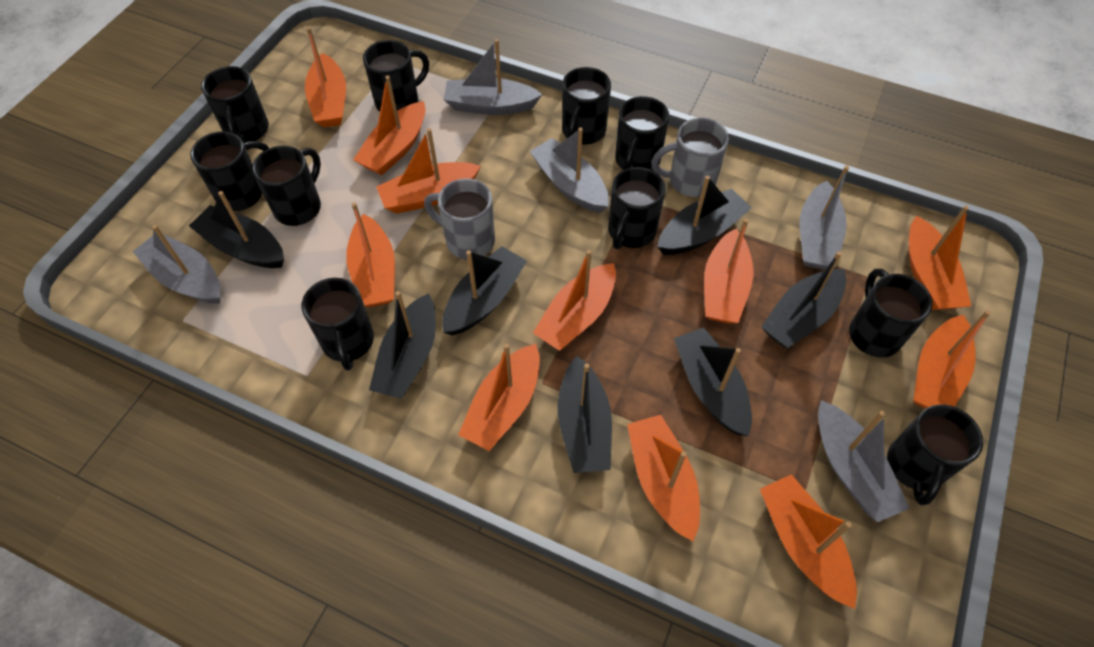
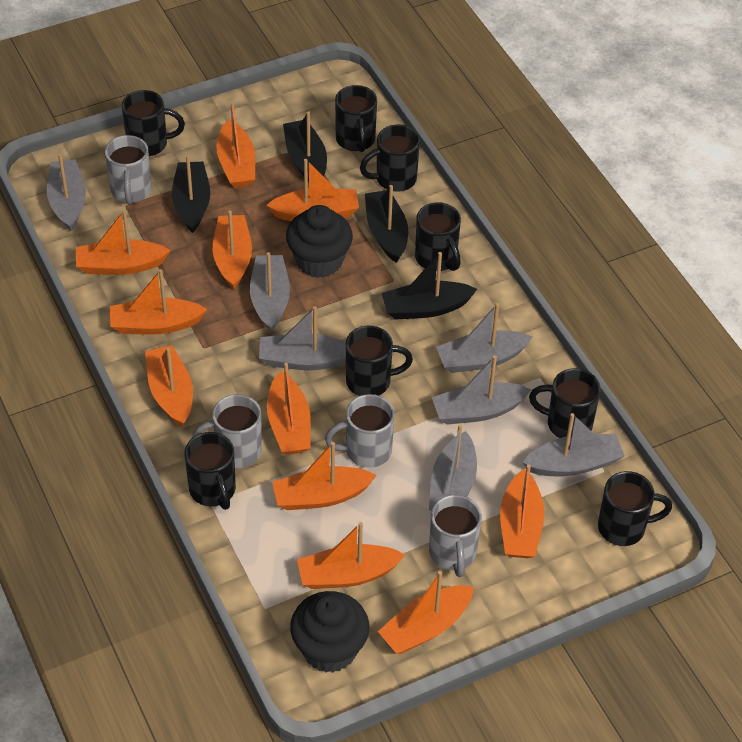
black boat: 7 -> 4
black cupcake: 0 -> 2
black mug: 10 -> 8
grey boat: 5 -> 7
grey mug: 2 -> 4

